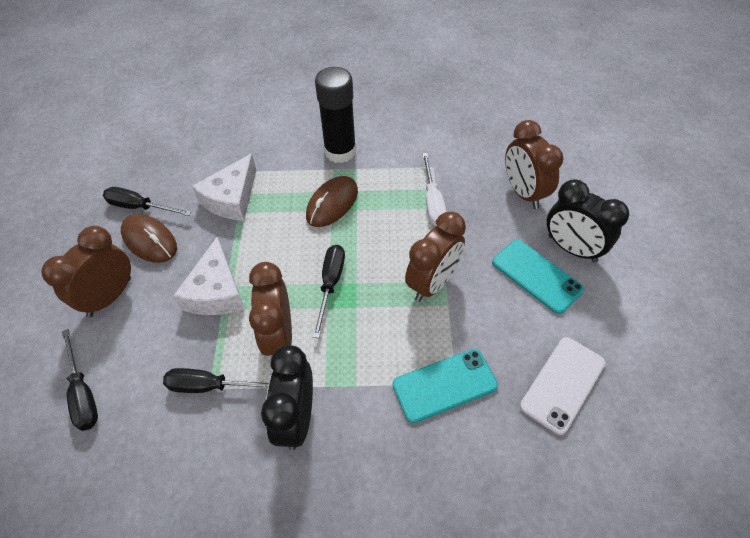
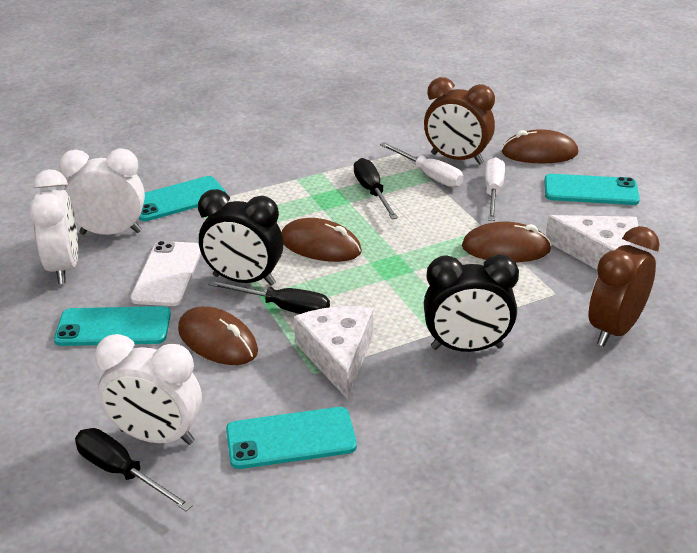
black glue stick: 1 -> 0
black screwdriver: 4 -> 3
brown clock: 4 -> 2
brown mouse: 2 -> 4
turquoise phone: 2 -> 4
white clock: 0 -> 3
white screwdriver: 1 -> 2

